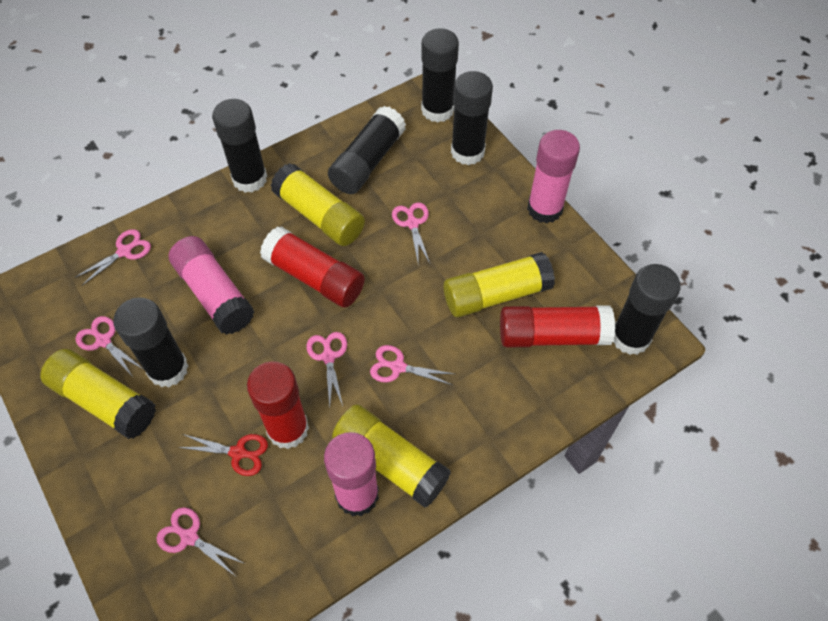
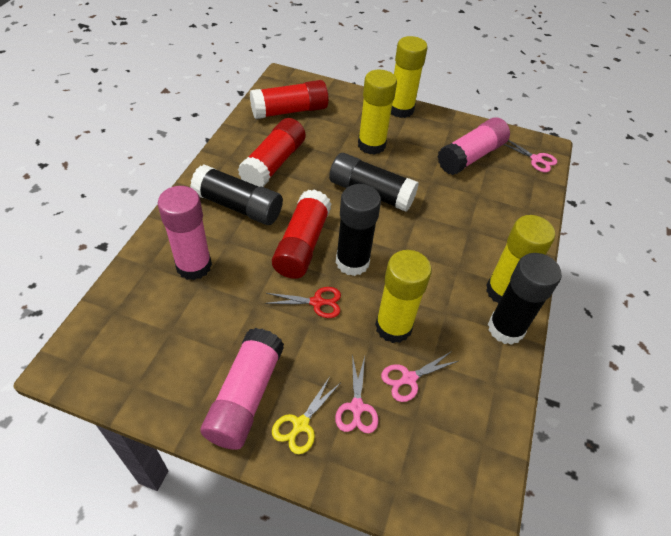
black glue stick: 6 -> 4
pink scissors: 6 -> 3
yellow scissors: 0 -> 1

